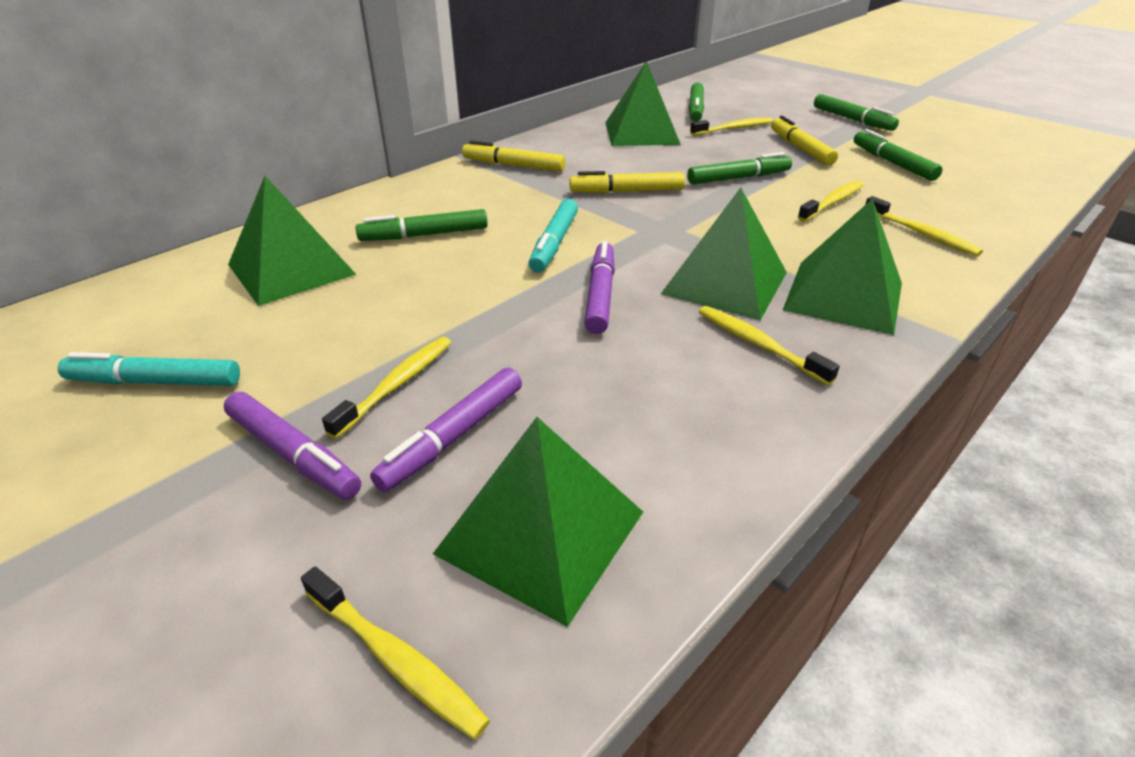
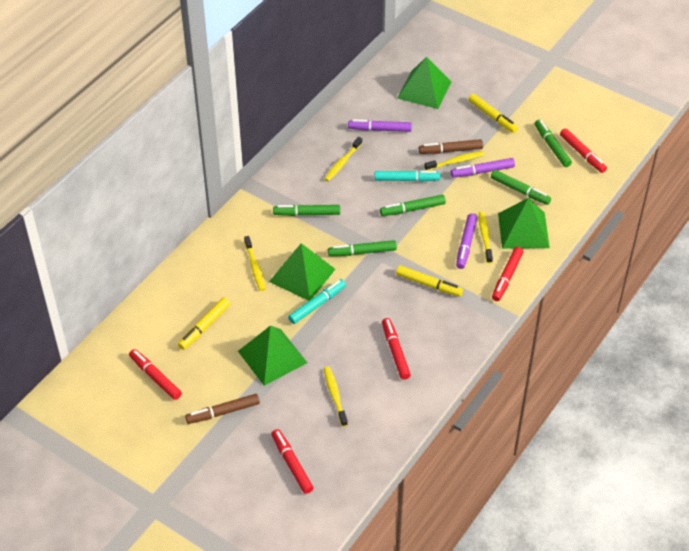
brown marker: 0 -> 2
green pyramid: 5 -> 4
red marker: 0 -> 5
yellow toothbrush: 6 -> 5

